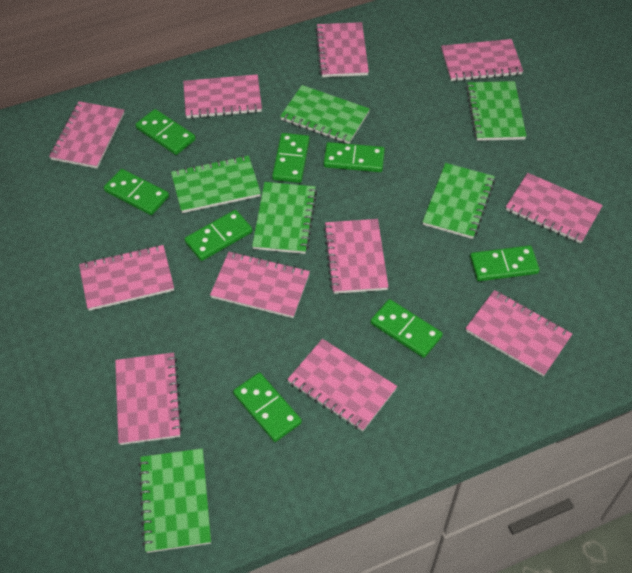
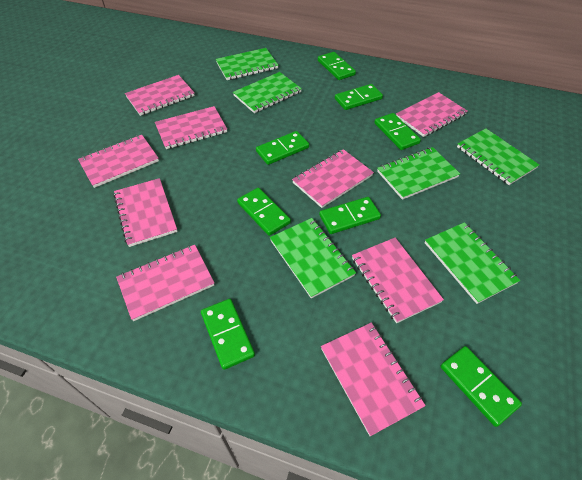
pink notebook: 11 -> 9

